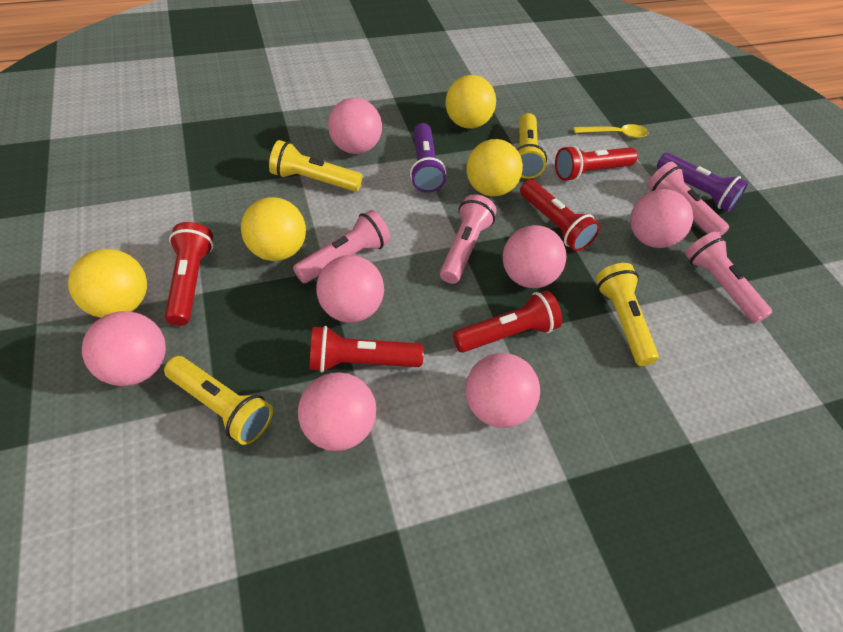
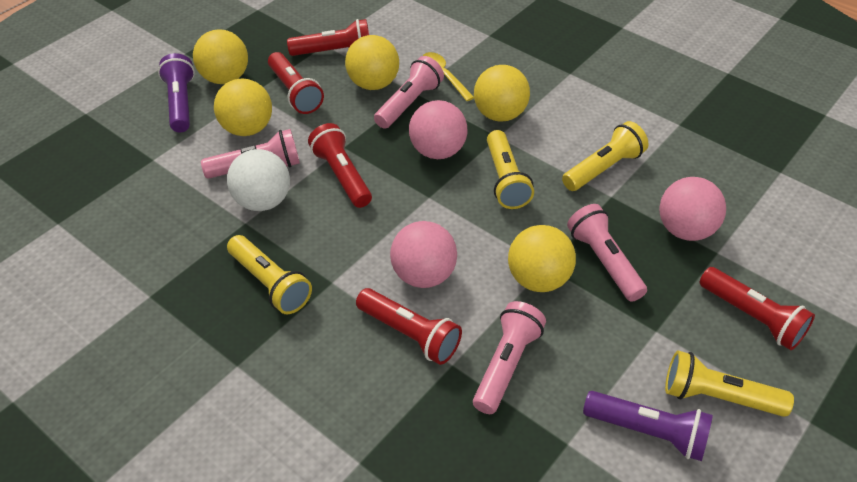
pink ball: 7 -> 3
white ball: 0 -> 1
yellow ball: 4 -> 5

